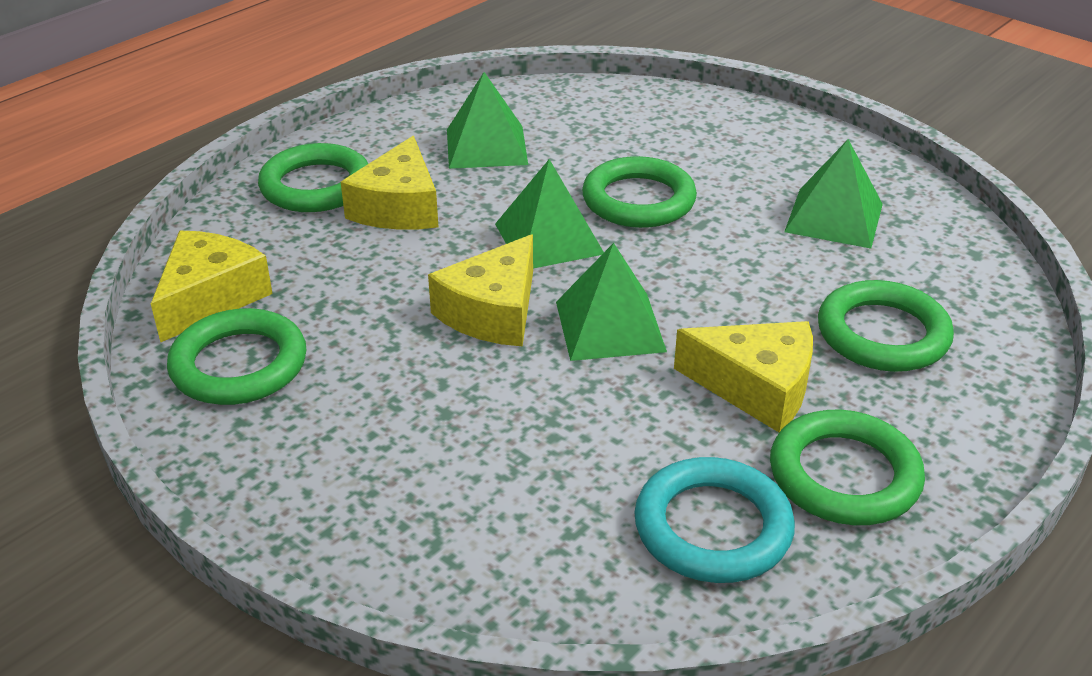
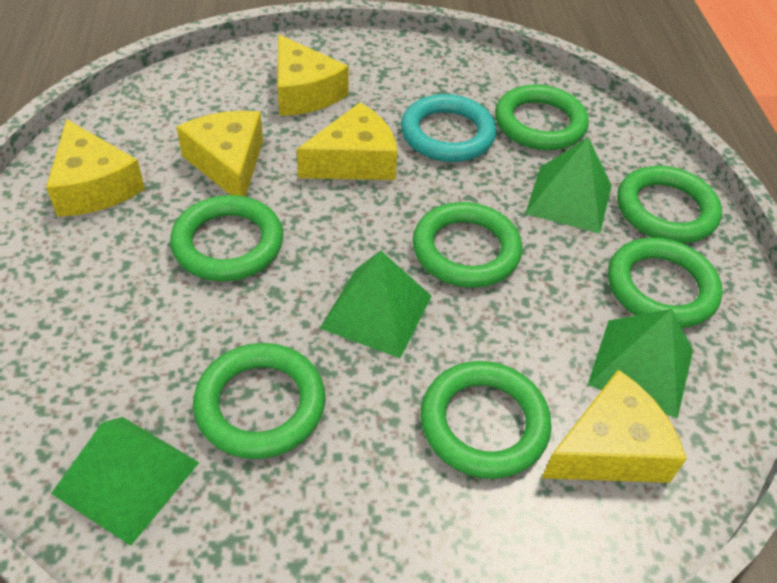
green ring: 5 -> 7
yellow cheese: 4 -> 5

